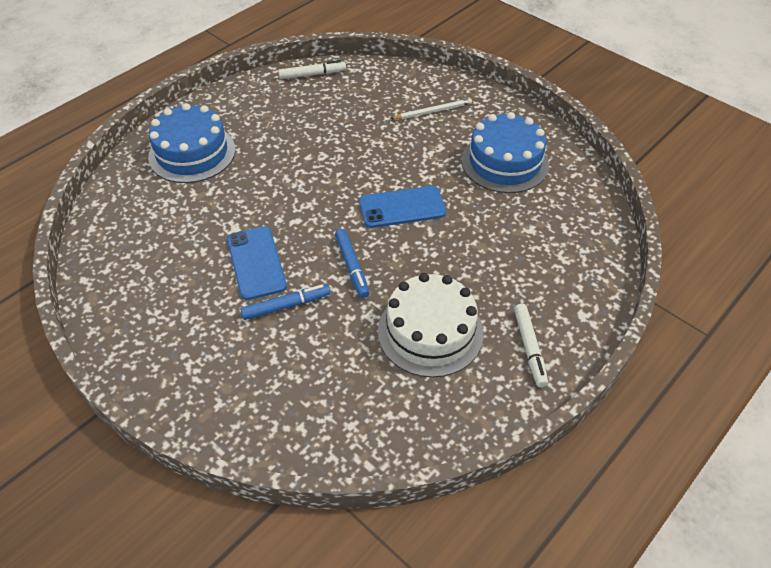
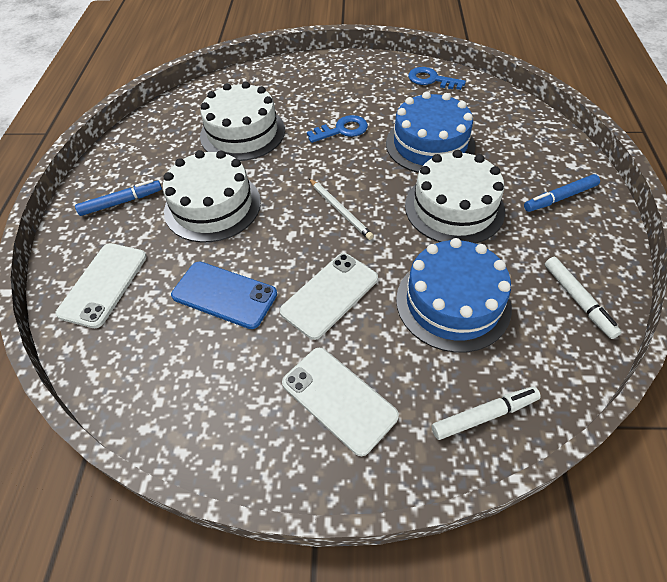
blue key: 0 -> 2
blue phone: 2 -> 1
white cake: 1 -> 3
white phone: 0 -> 3

